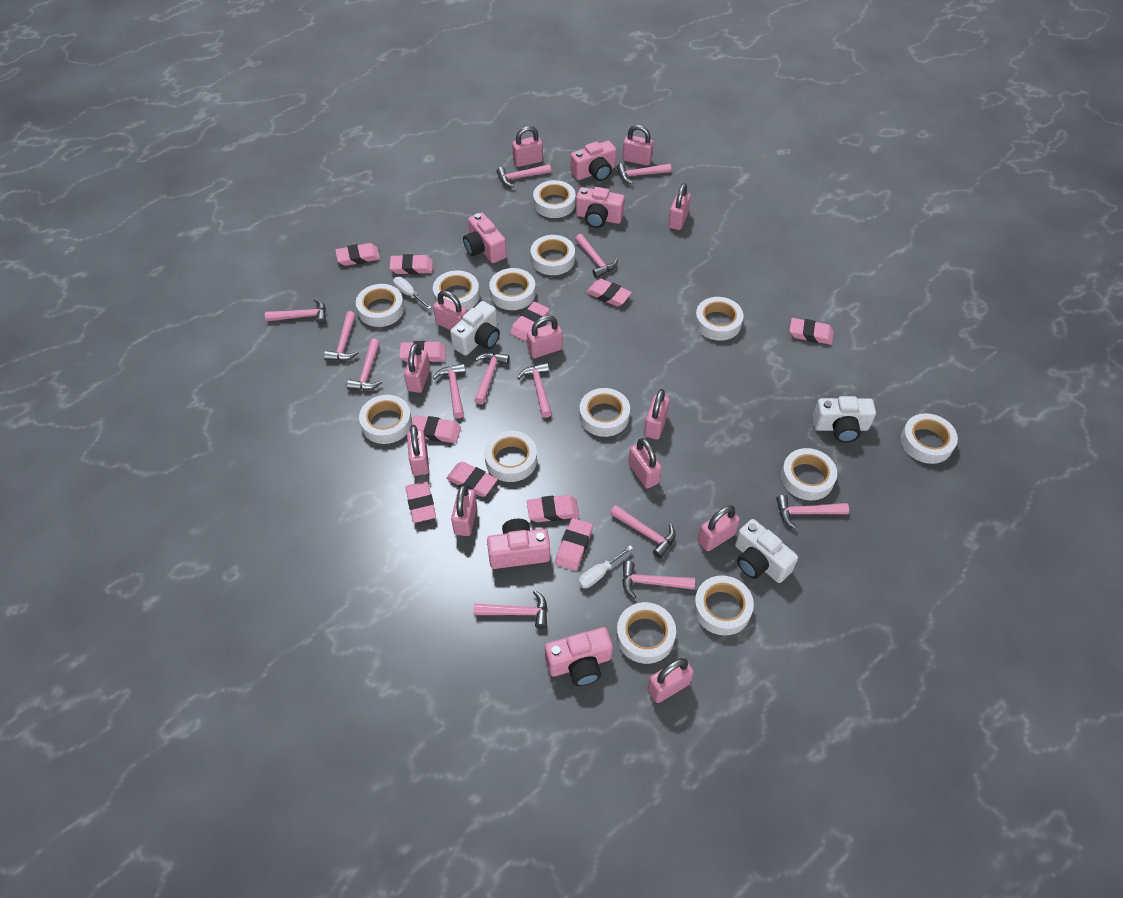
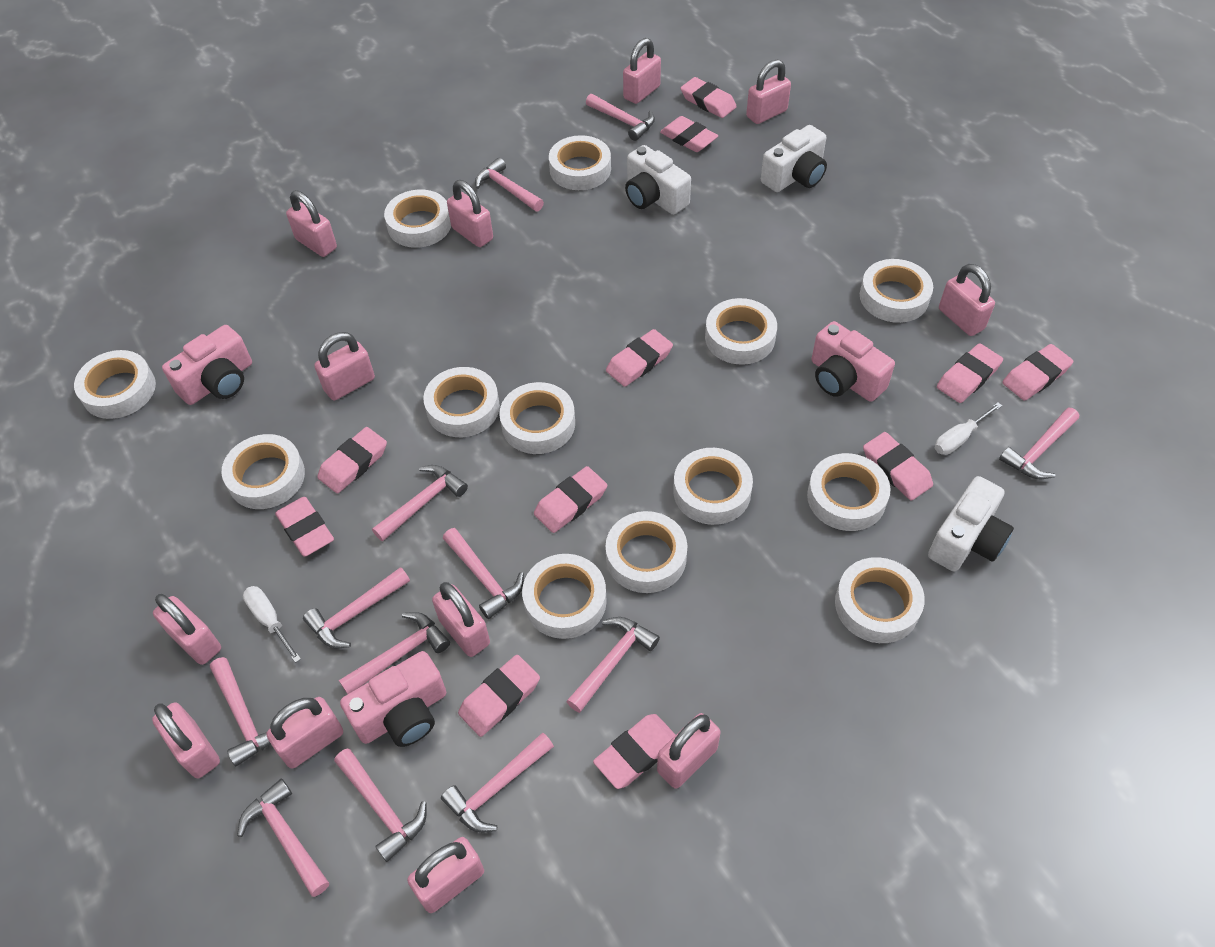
pink camera: 5 -> 3
pink hammer: 13 -> 12

